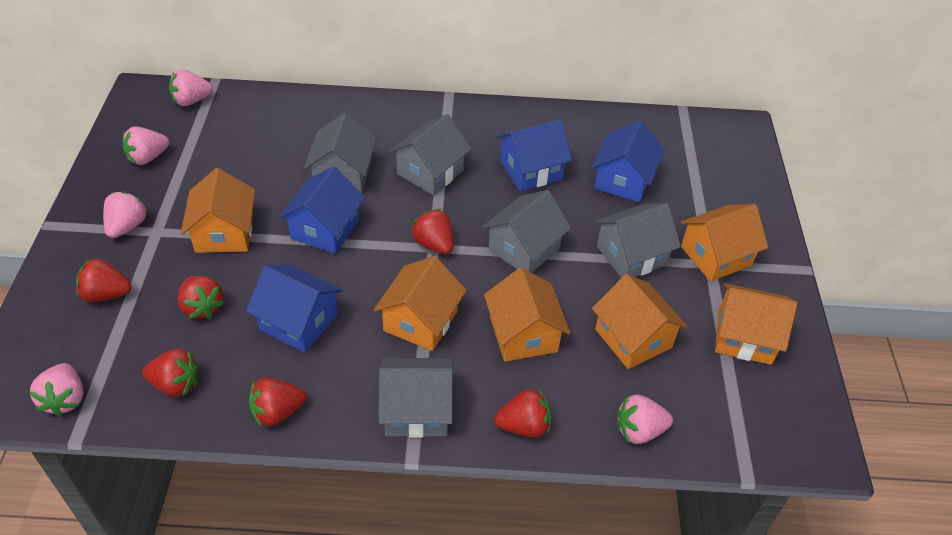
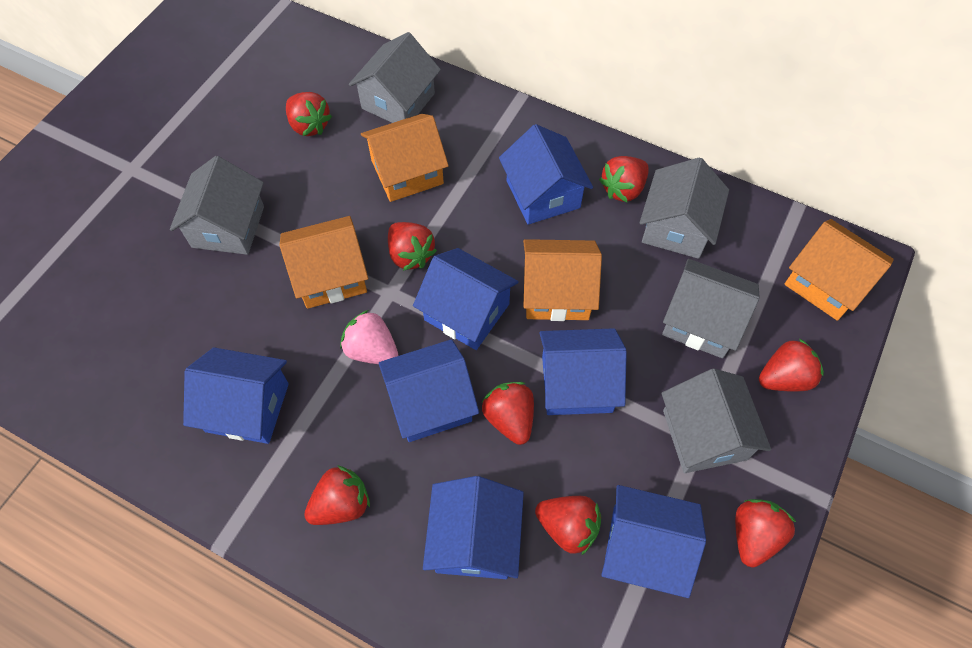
blue house: 4 -> 7
orange house: 6 -> 4
pink strawberry: 5 -> 1
red strawberry: 6 -> 8

